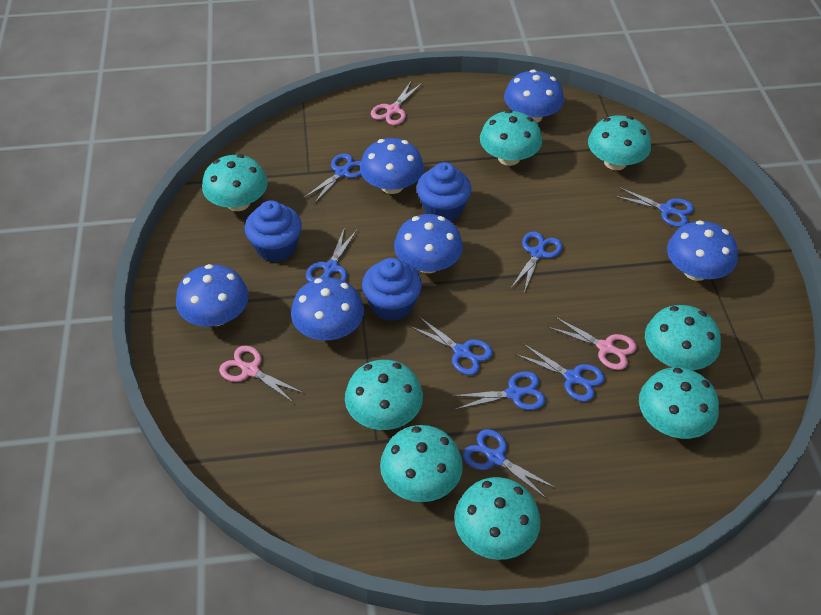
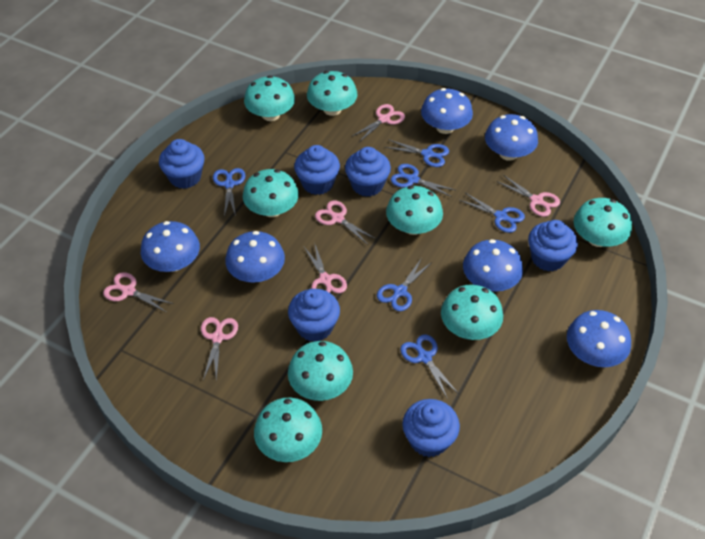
blue cupcake: 3 -> 6
blue scissors: 8 -> 6
pink scissors: 3 -> 6

